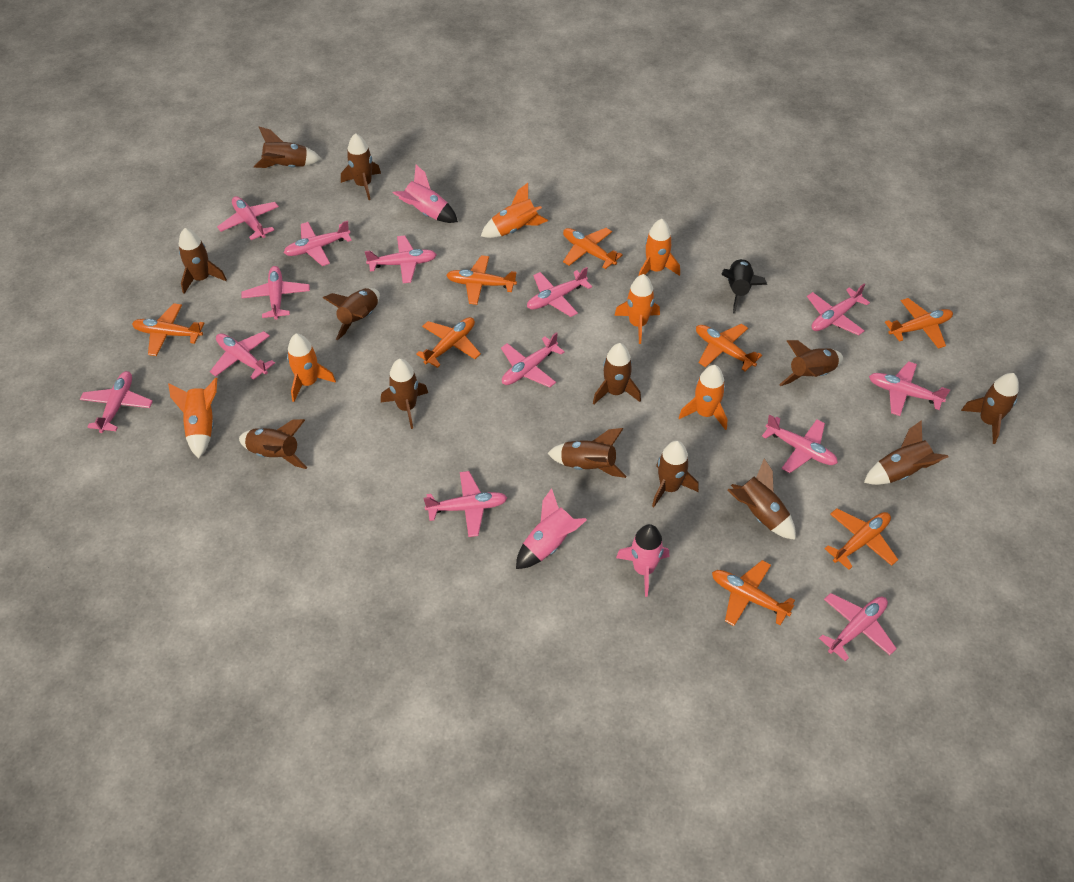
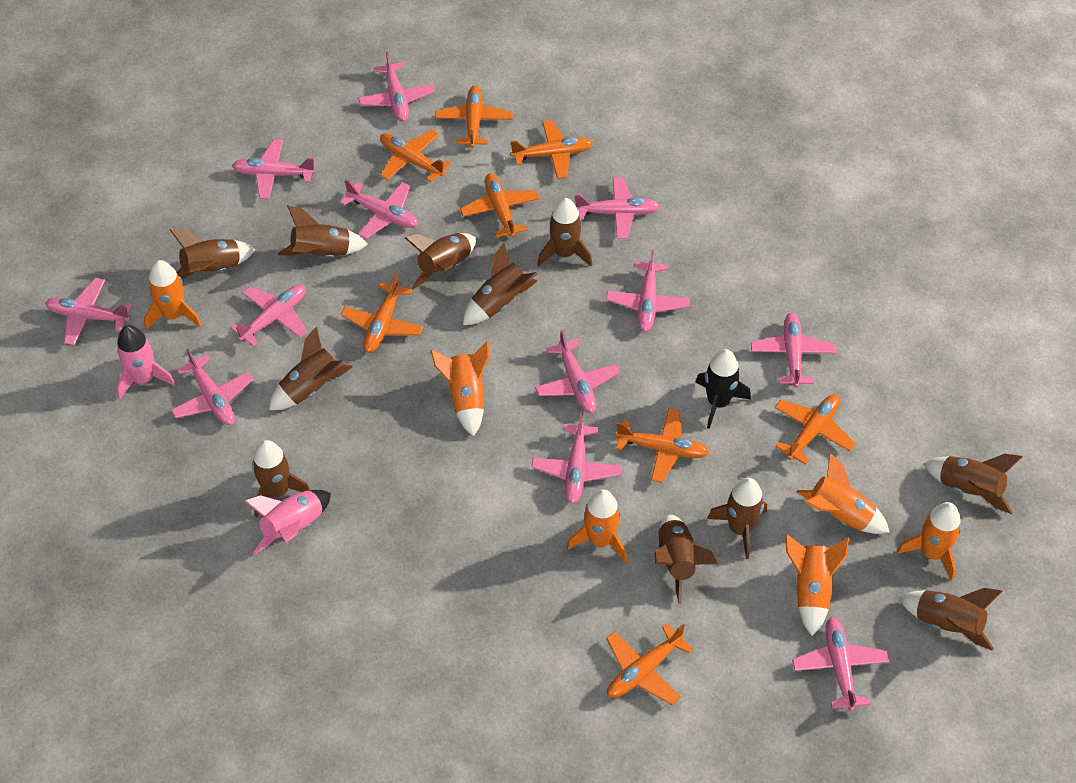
brown rocket: 13 -> 11
pink plane: 13 -> 12
pink rocket: 3 -> 2

